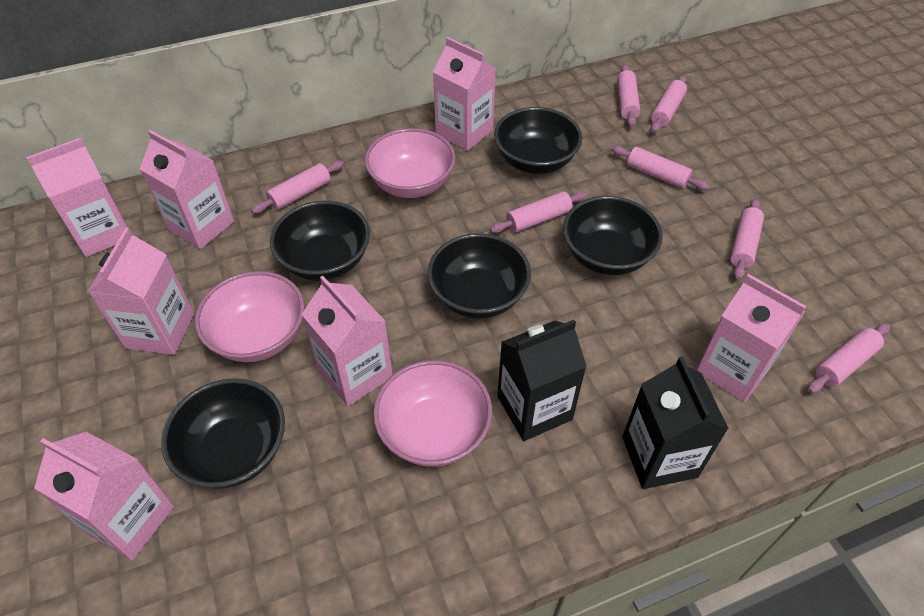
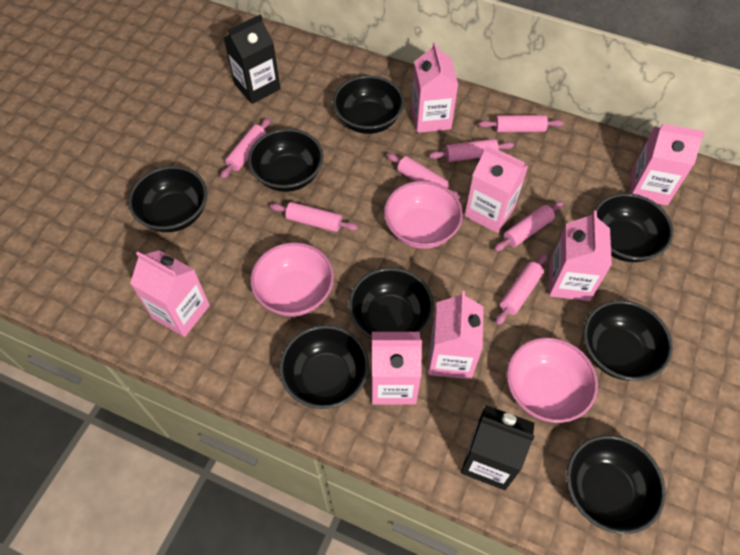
black bowl: 5 -> 8

